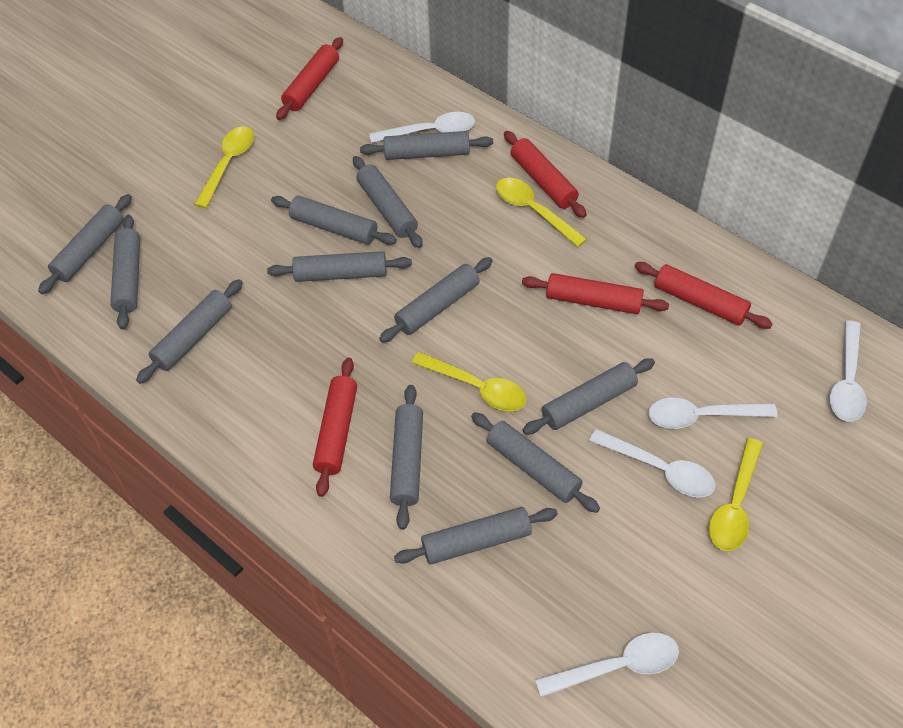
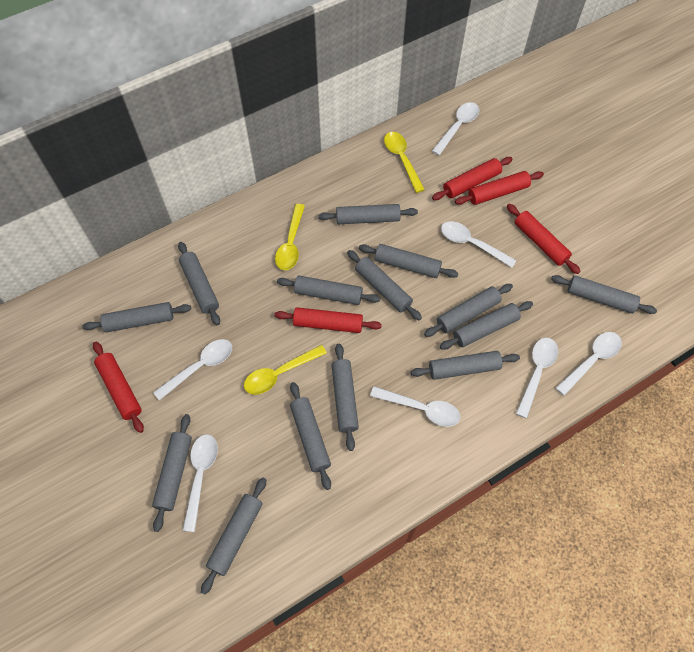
grey rolling pin: 12 -> 14
white spoon: 5 -> 7
yellow spoon: 4 -> 3

